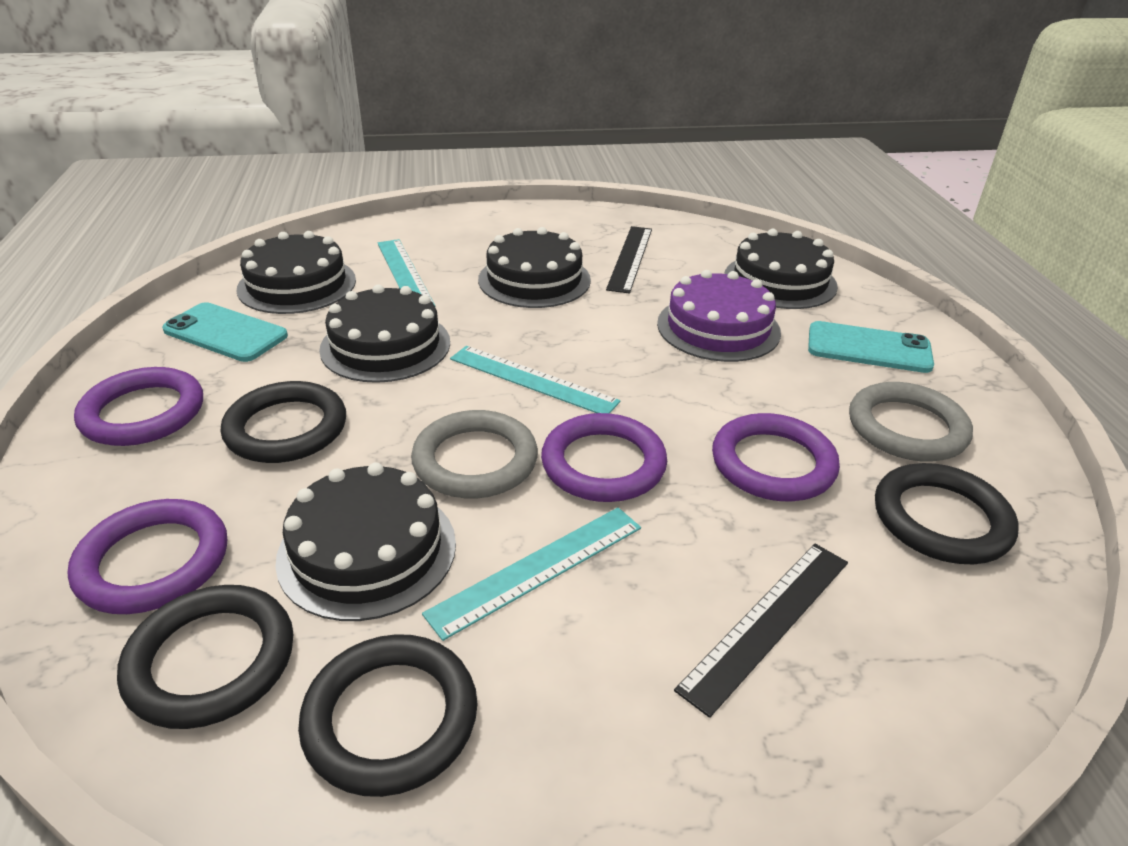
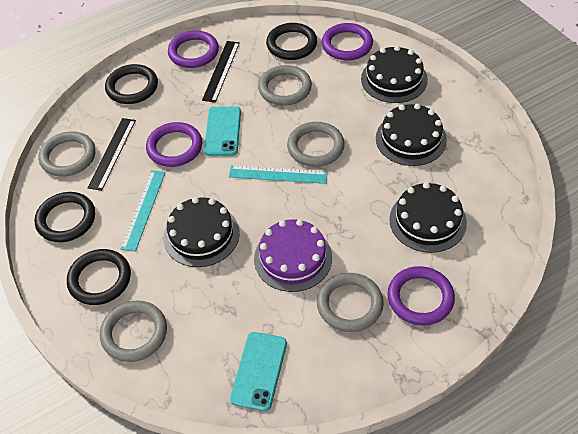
black cake: 5 -> 4
grey ring: 2 -> 5
turquoise ruler: 3 -> 2

